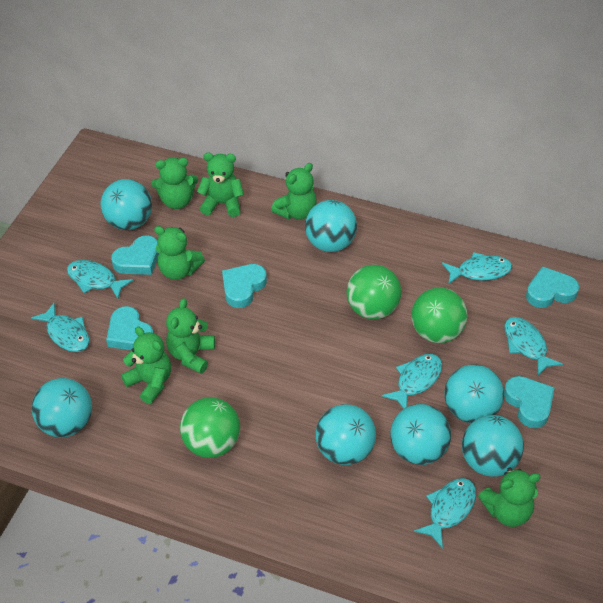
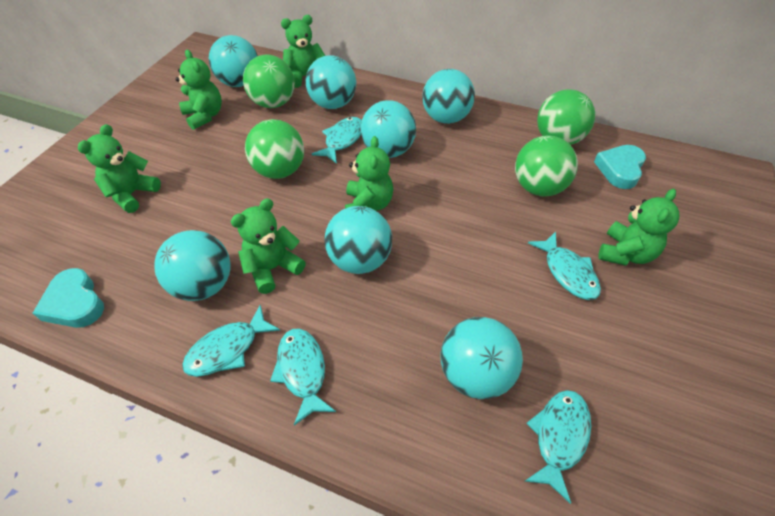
green ball: 3 -> 4
green teddy bear: 7 -> 6
turquoise fish: 6 -> 5
turquoise heart: 5 -> 2

